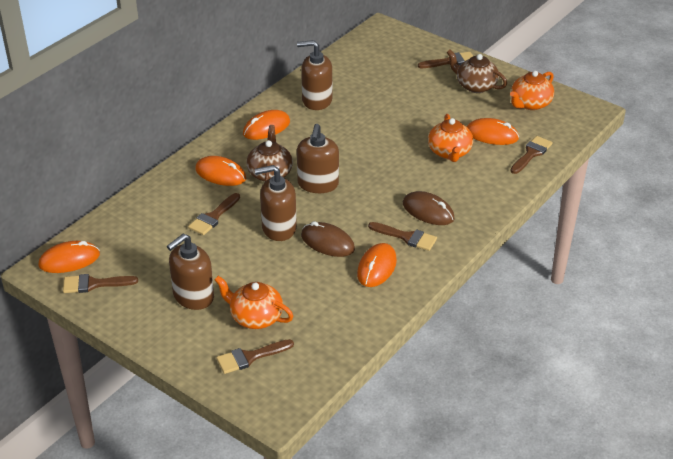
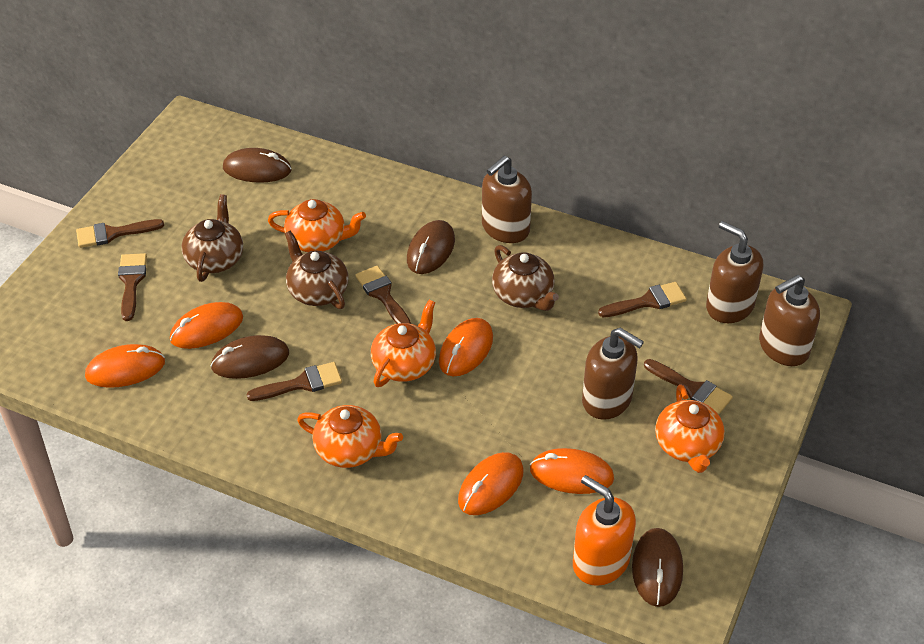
brown mouse: 2 -> 4
brown teapot: 2 -> 3
orange soap dispenser: 0 -> 1
orange teapot: 3 -> 4

